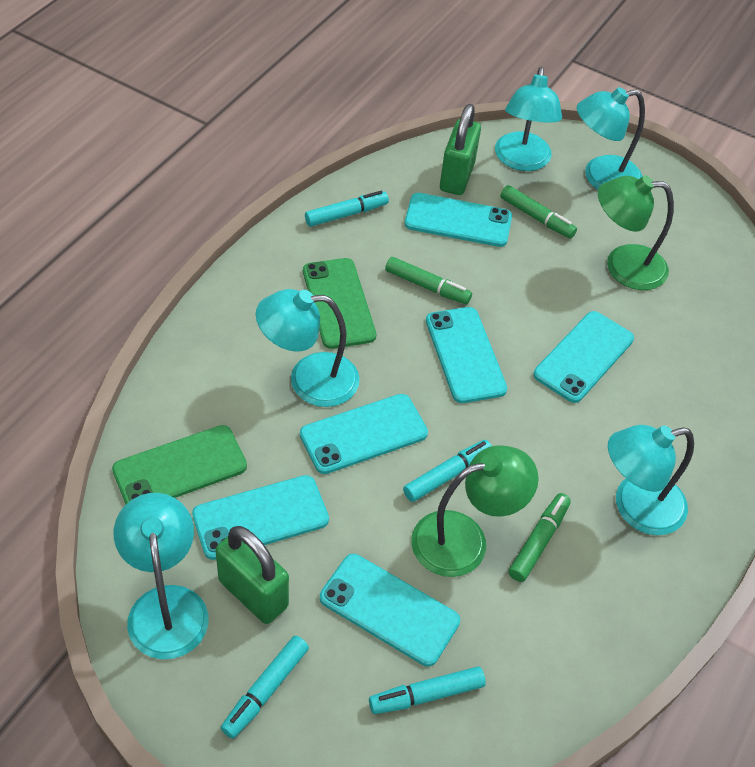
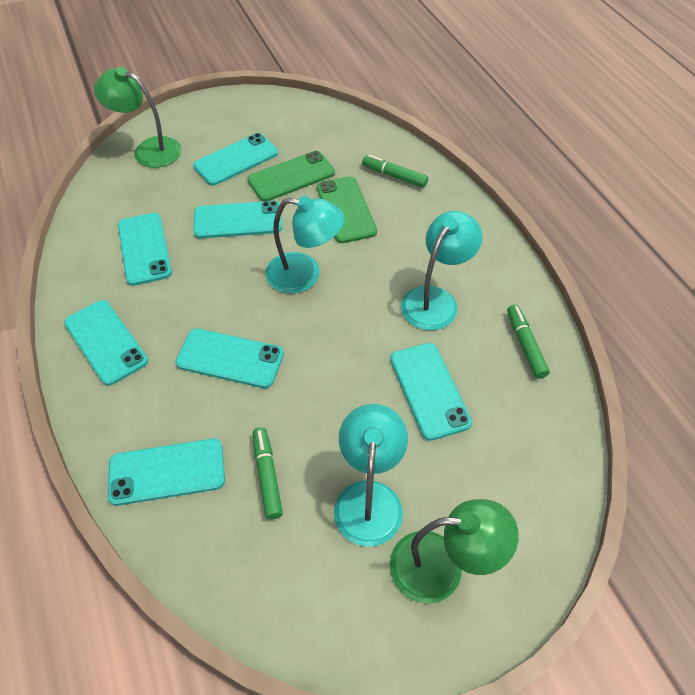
green padlock: 2 -> 0
turquoise lamp: 5 -> 3
turquoise marker: 4 -> 0
turquoise phone: 6 -> 7

